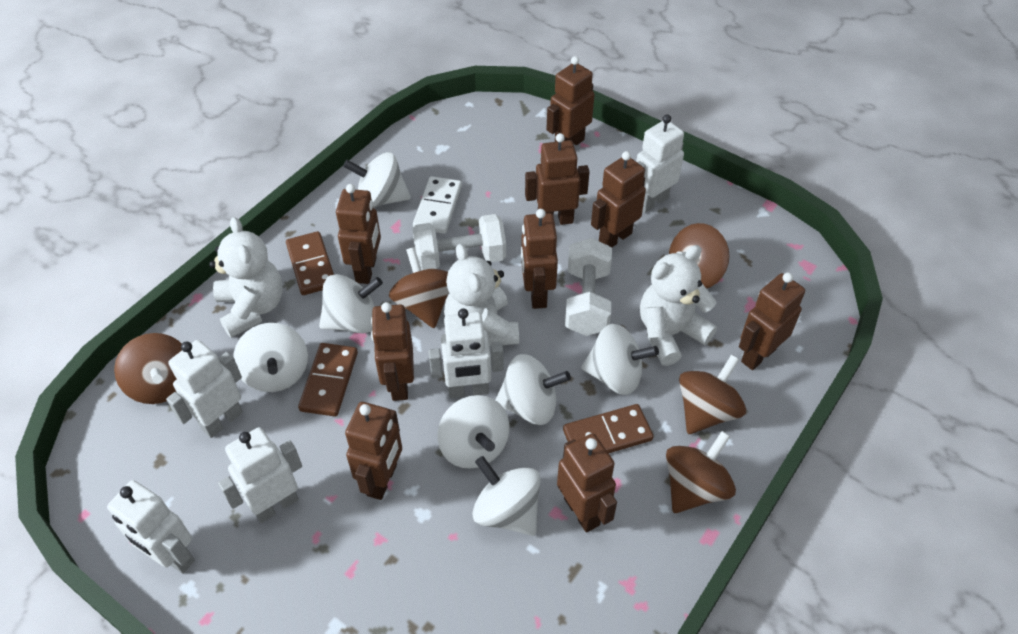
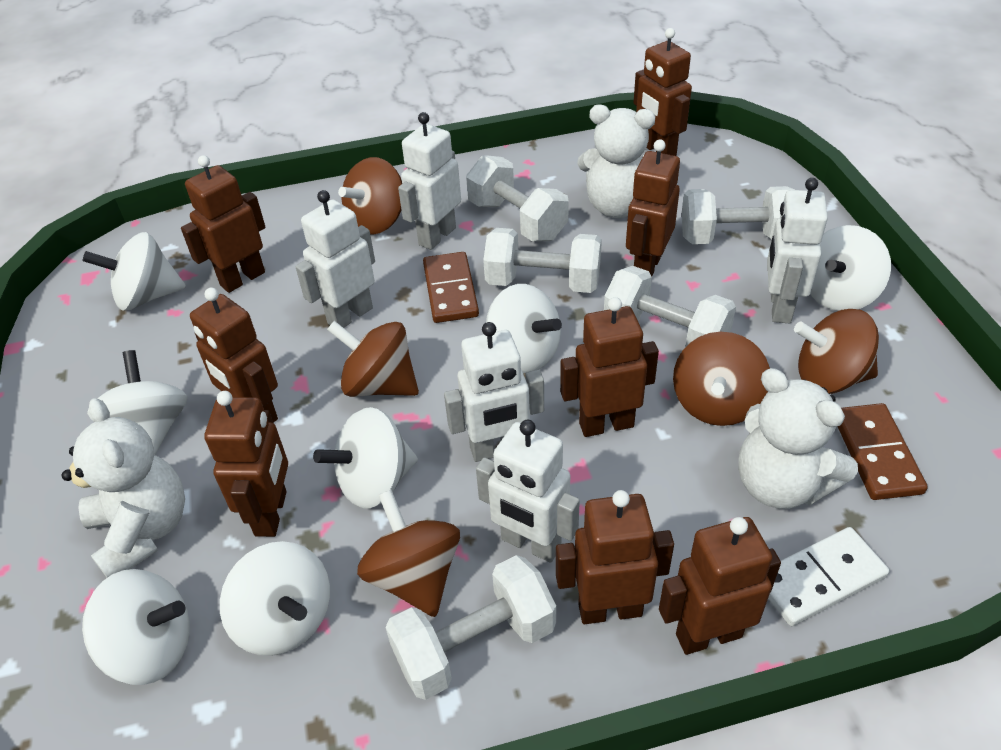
brown domino: 3 -> 2
brown robot: 9 -> 8
white dumbbell: 2 -> 5

